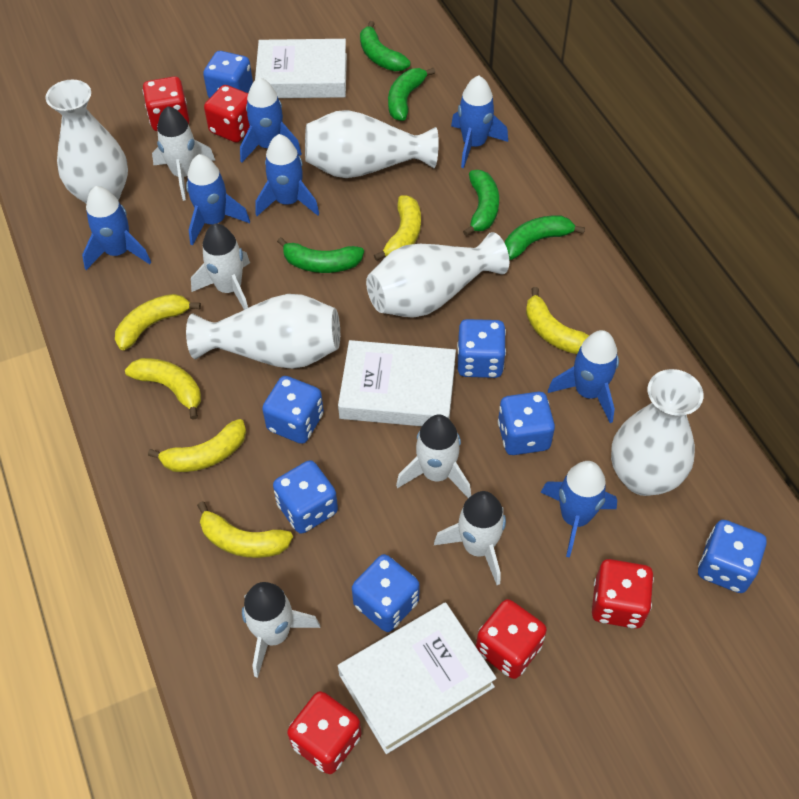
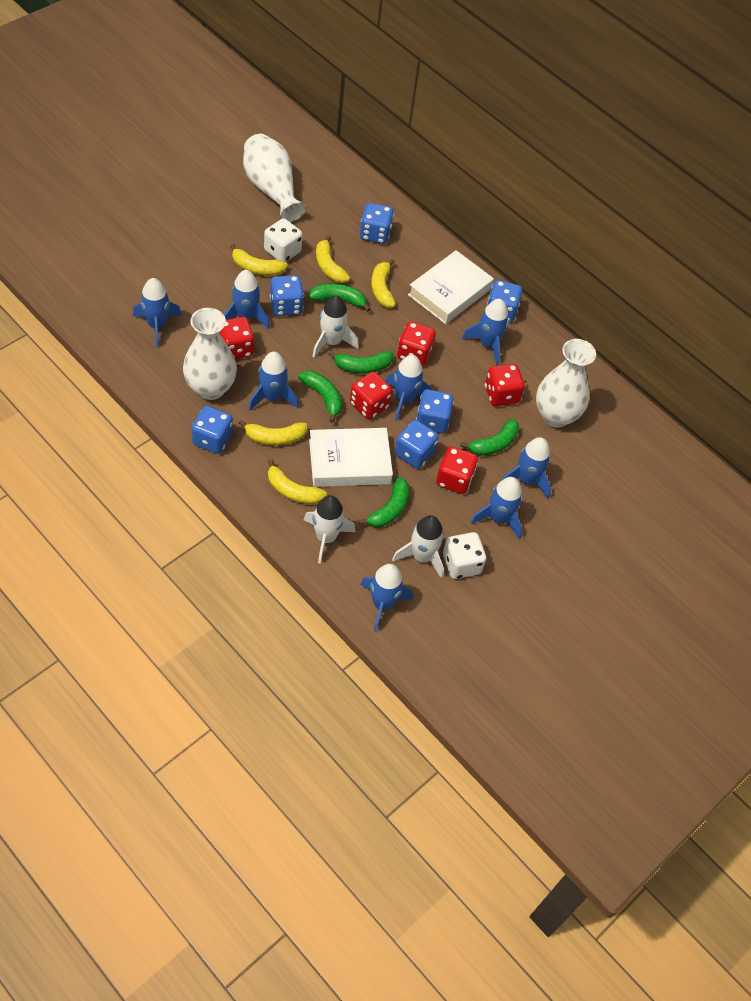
blue dice: 7 -> 6
blue rocket: 7 -> 8
white book: 3 -> 2
white dice: 0 -> 2
white rocket: 5 -> 3
white vase: 5 -> 3
yellow banana: 6 -> 5

